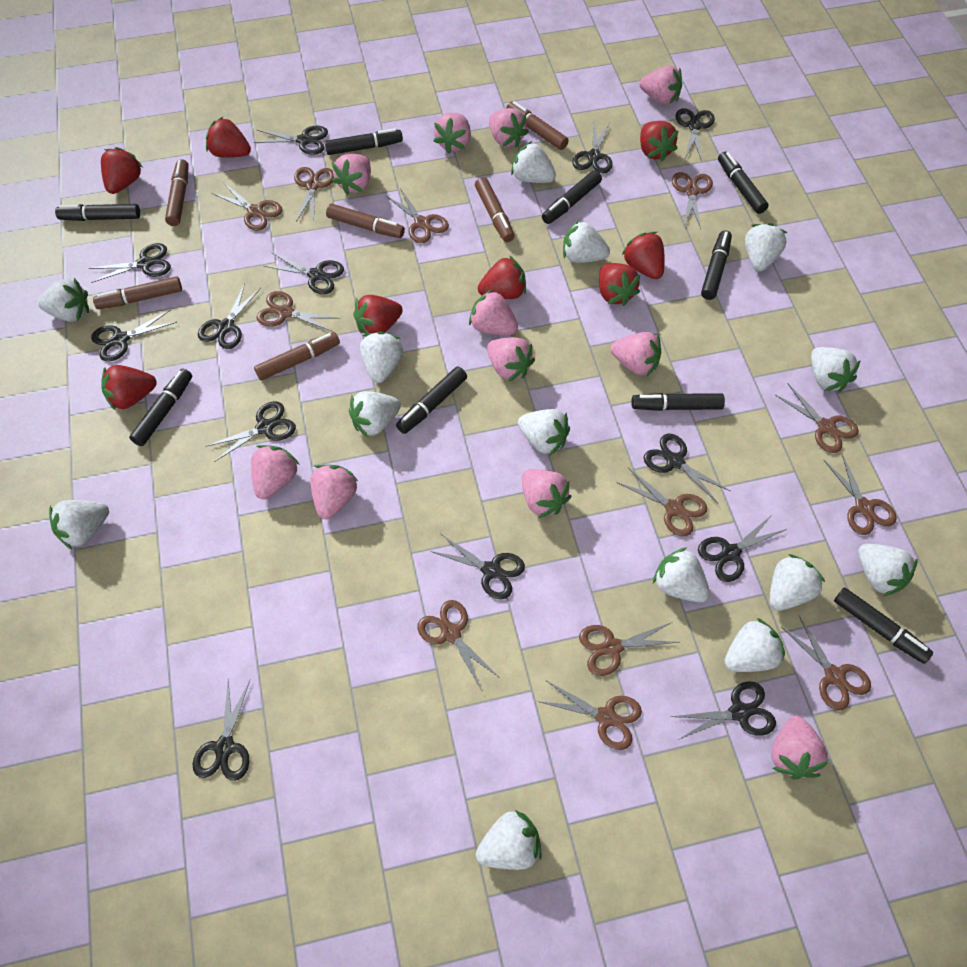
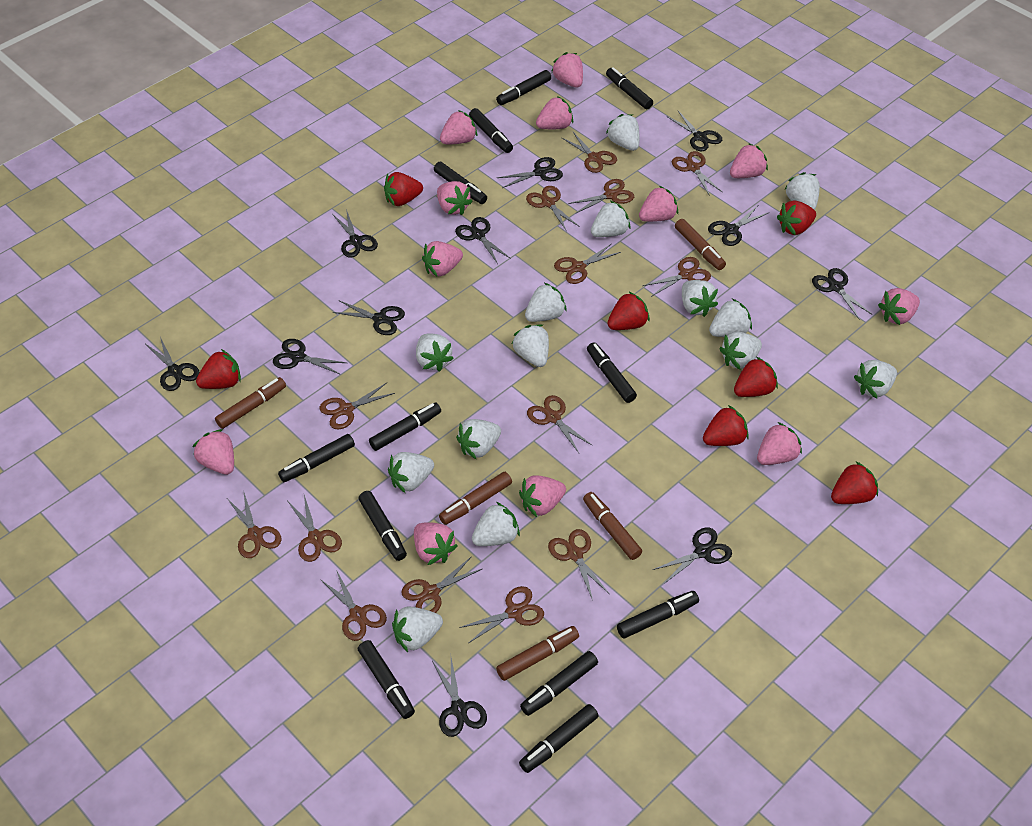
black marker: 9 -> 12
black scissors: 13 -> 11
brown marker: 6 -> 5
brown scissors: 12 -> 14
pink strawberry: 11 -> 12
red strawberry: 8 -> 7

